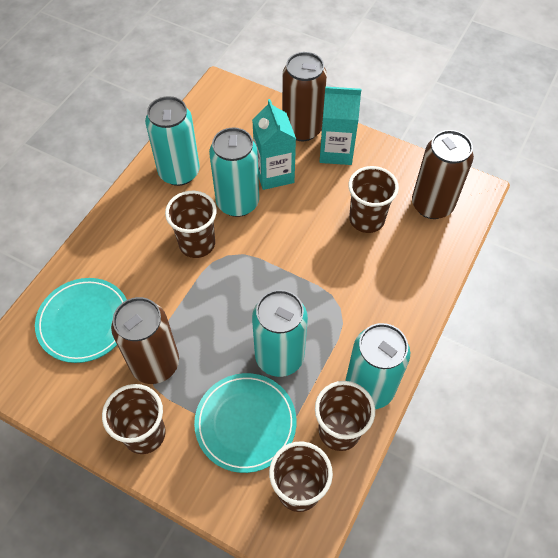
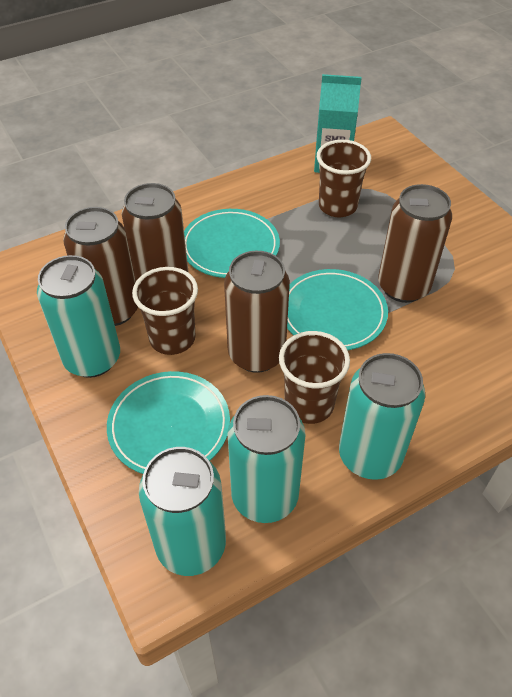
brown can: 3 -> 4
brown cup: 5 -> 3
turquoise carton: 2 -> 1
turquoise plate: 2 -> 3

